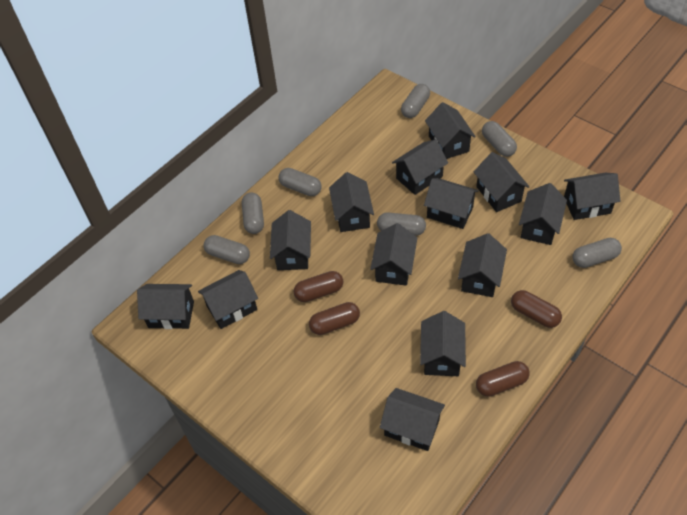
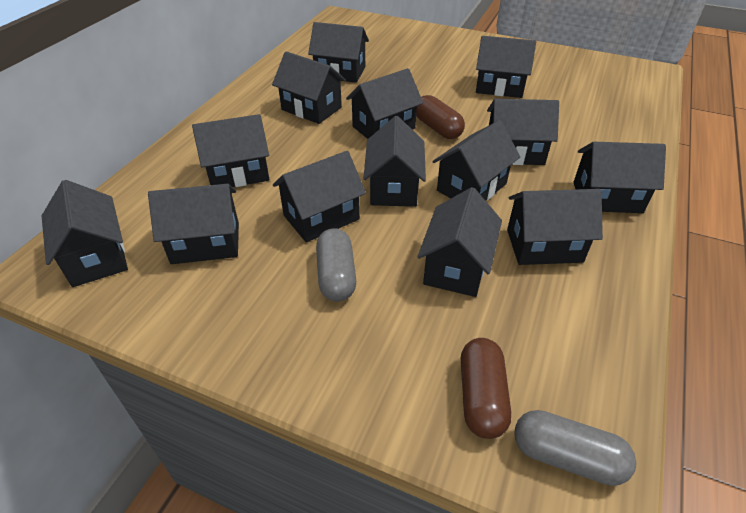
brown capsule: 4 -> 2
grey capsule: 7 -> 2

